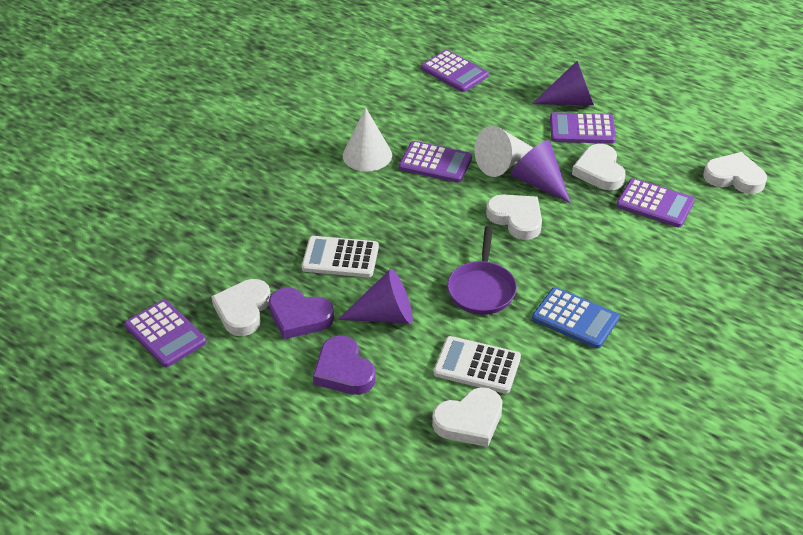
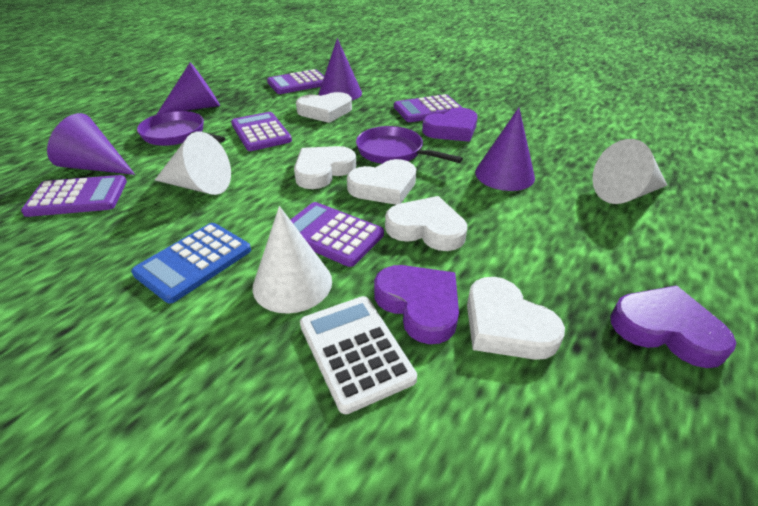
purple cone: 3 -> 4
purple heart: 2 -> 3
purple pan: 1 -> 2
white calculator: 2 -> 1
white cone: 2 -> 3

